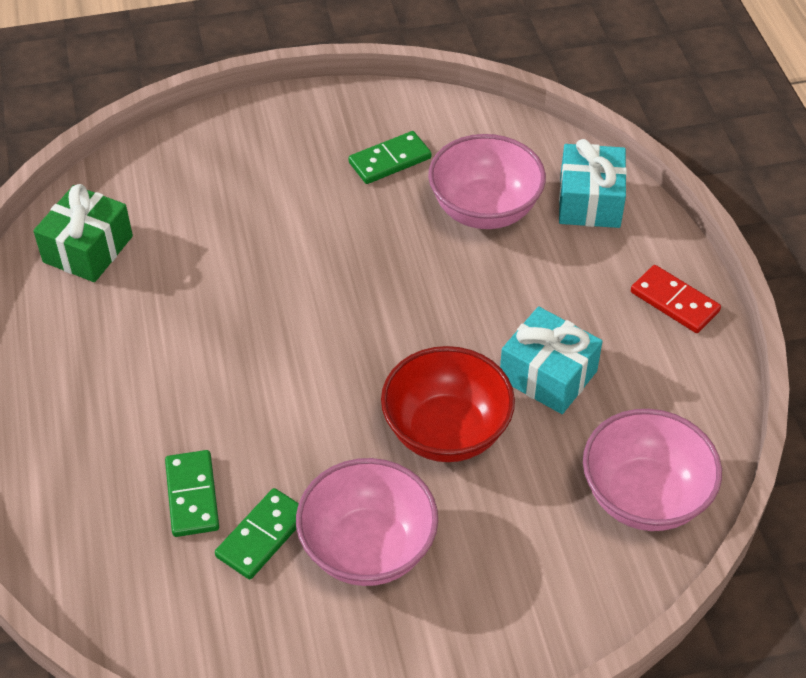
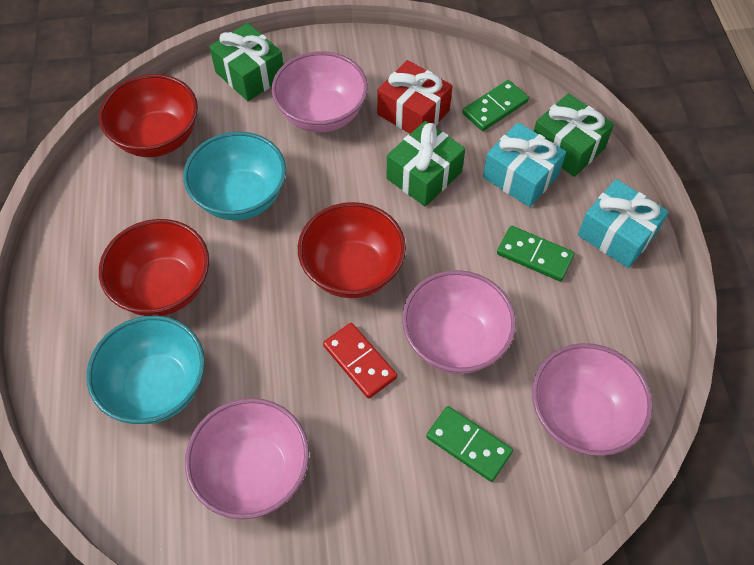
green gift: 1 -> 3
pink bowl: 3 -> 4
red bowl: 1 -> 3
red gift: 0 -> 1
turquoise bowl: 0 -> 2

